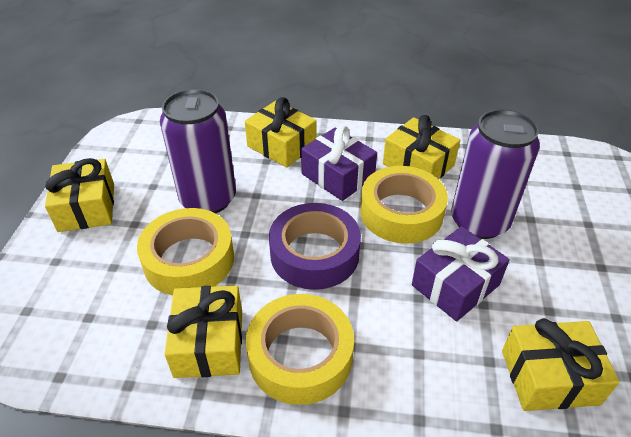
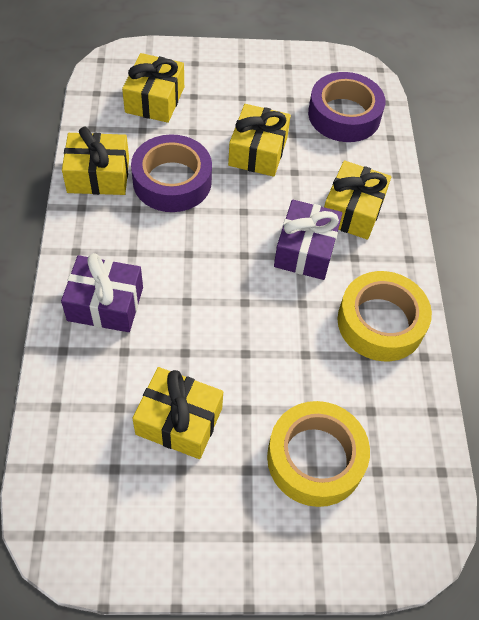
purple can: 2 -> 0
purple tape: 1 -> 2
yellow tape: 3 -> 2

